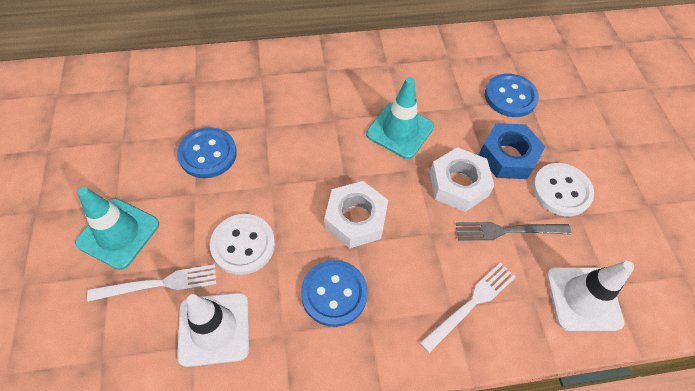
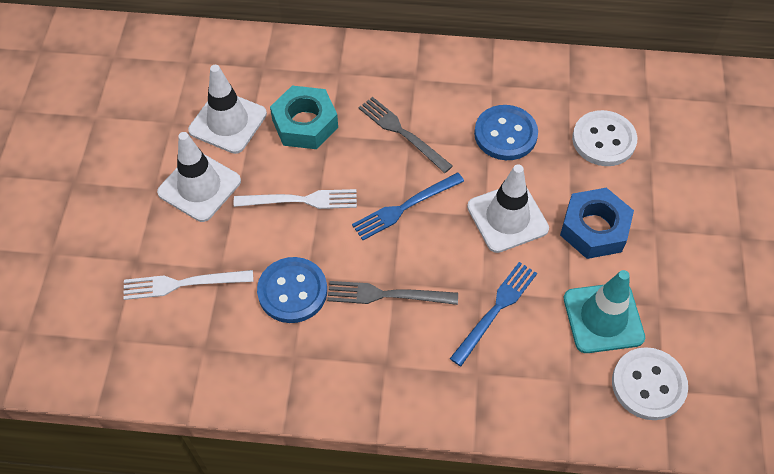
blue button: 3 -> 2
blue fork: 0 -> 2
grey fork: 1 -> 2
turquoise nut: 0 -> 1
turquoise traffic cone: 2 -> 1
white nut: 2 -> 0
white traffic cone: 2 -> 3

